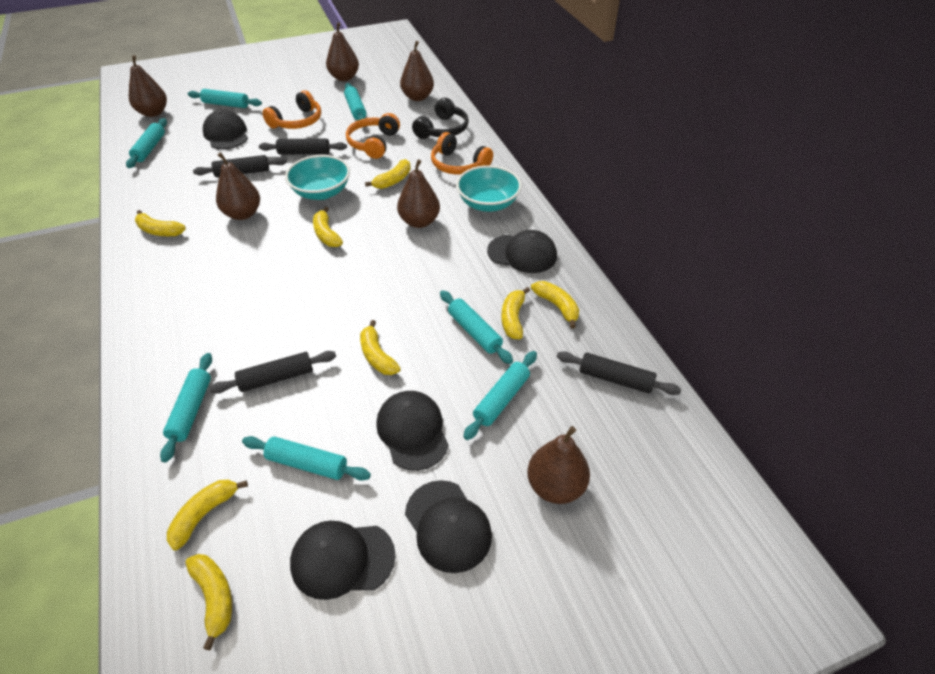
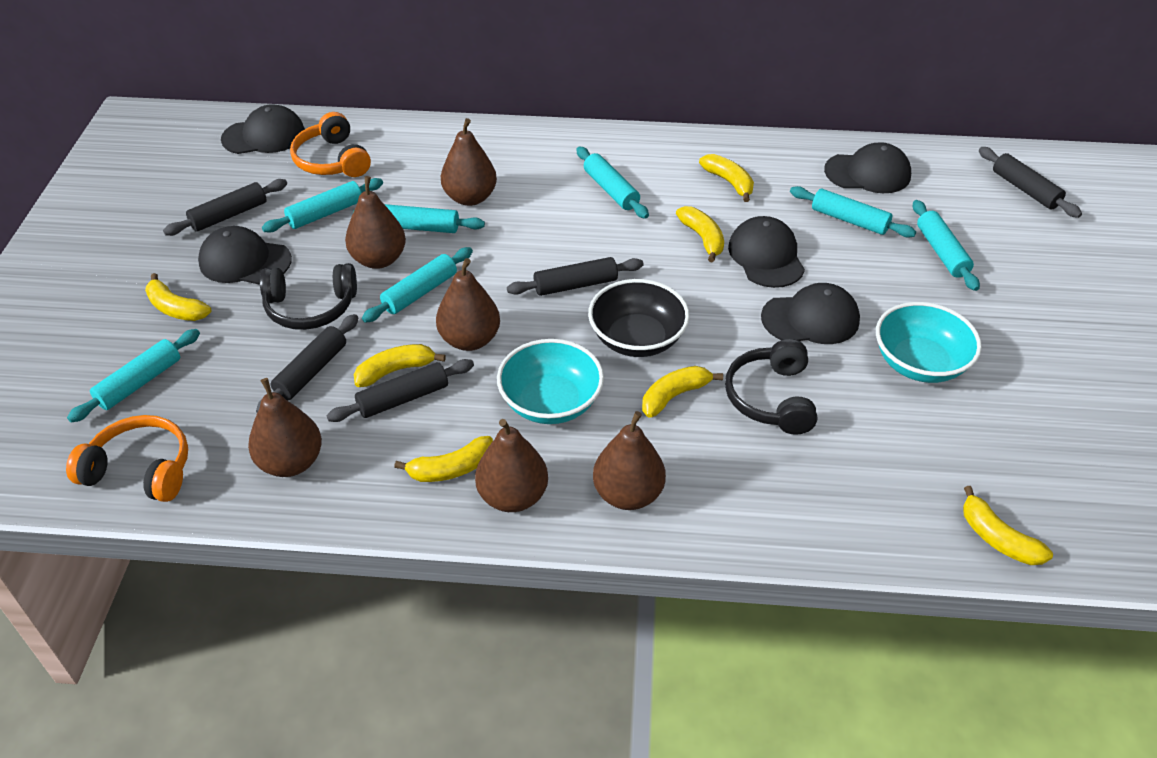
black bowl: 0 -> 1
black headphones: 1 -> 2
black rolling pin: 4 -> 5
orange headphones: 3 -> 2
yellow banana: 8 -> 7

